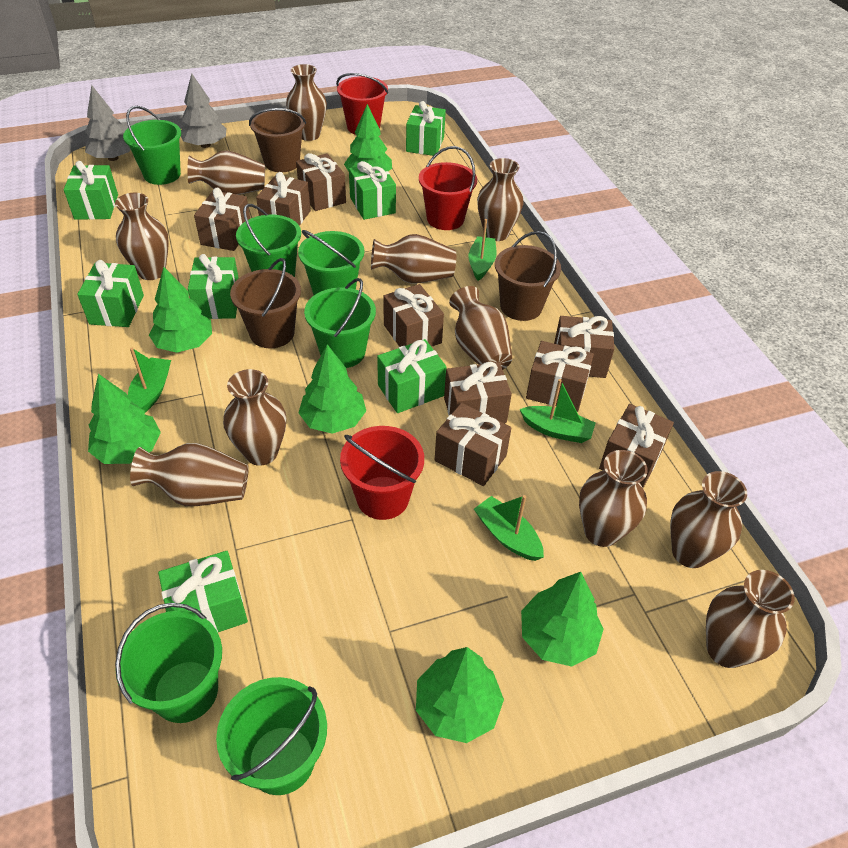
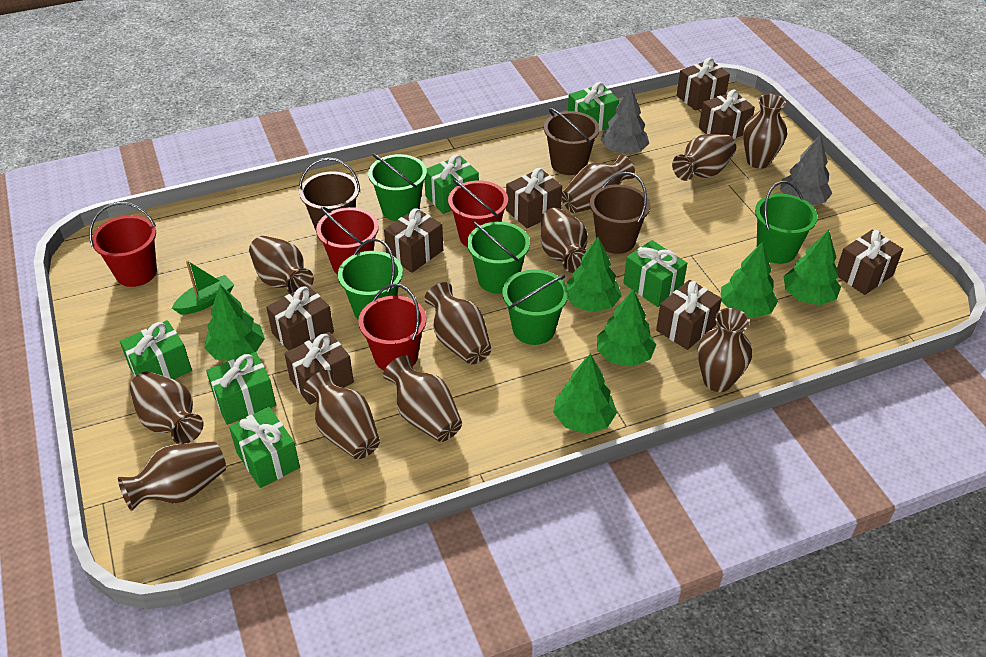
brown gift: 9 -> 8
green boat: 4 -> 1
green bucket: 6 -> 5
green gift: 7 -> 6
red bucket: 3 -> 4

